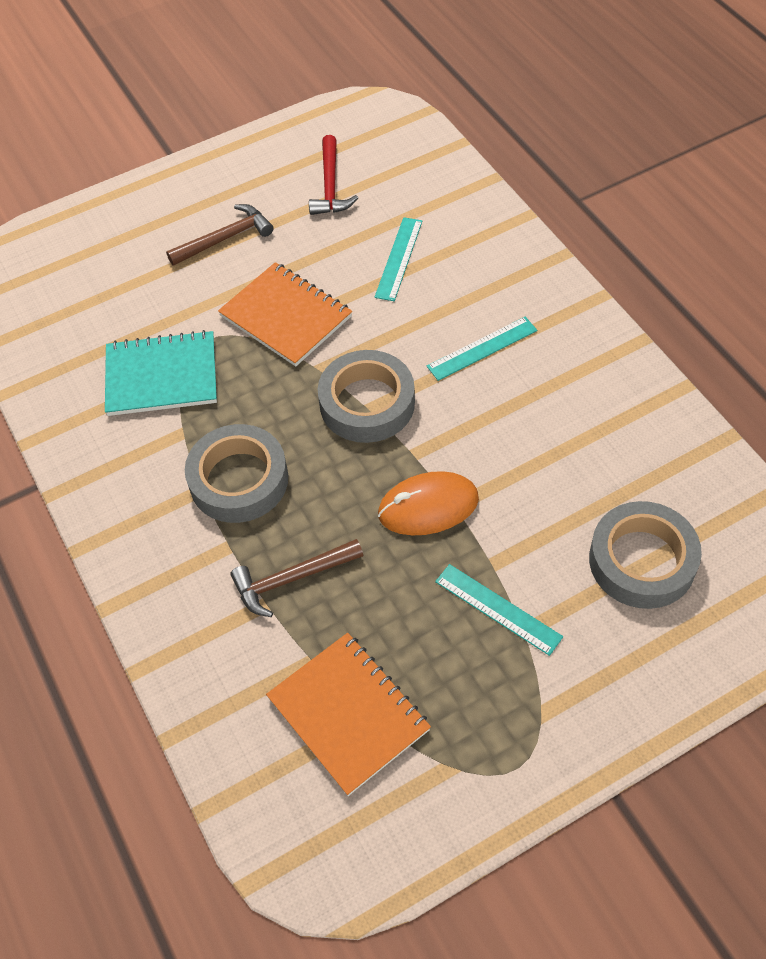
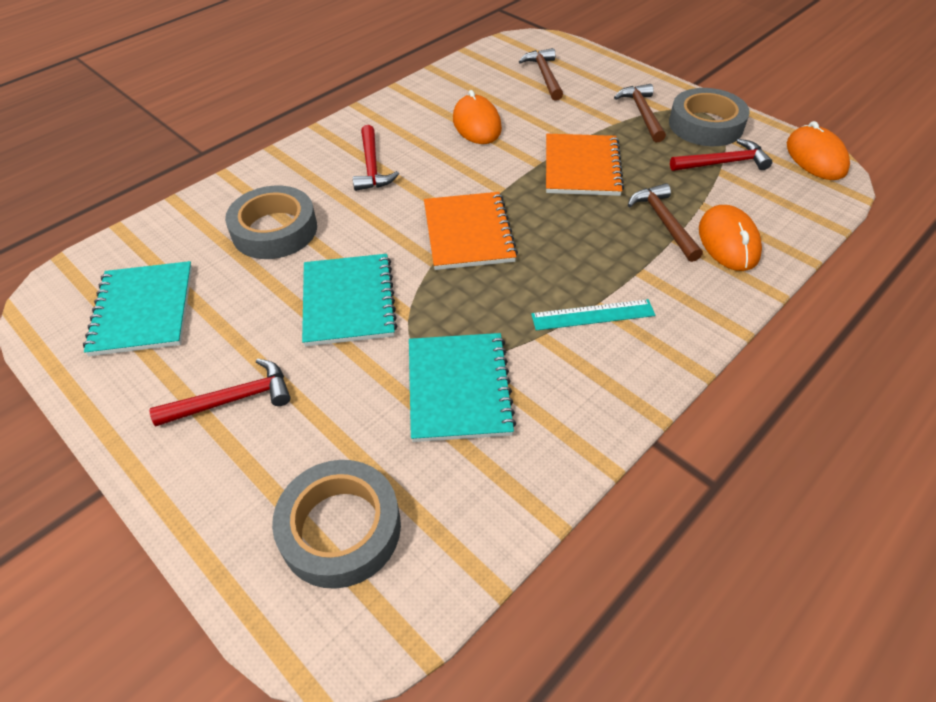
brown hammer: 2 -> 3
orange mouse: 1 -> 3
red hammer: 1 -> 3
turquoise notebook: 1 -> 3
turquoise ruler: 3 -> 1

